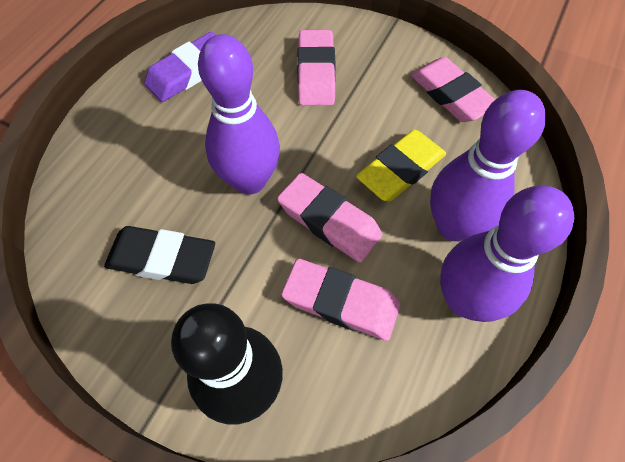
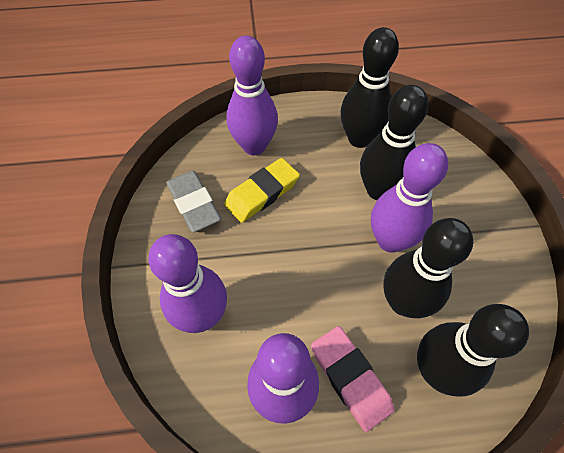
black bowling pin: 1 -> 4
black eraser: 1 -> 0
grey eraser: 0 -> 1
pink eraser: 4 -> 1
purple bowling pin: 3 -> 4
purple eraser: 1 -> 0

